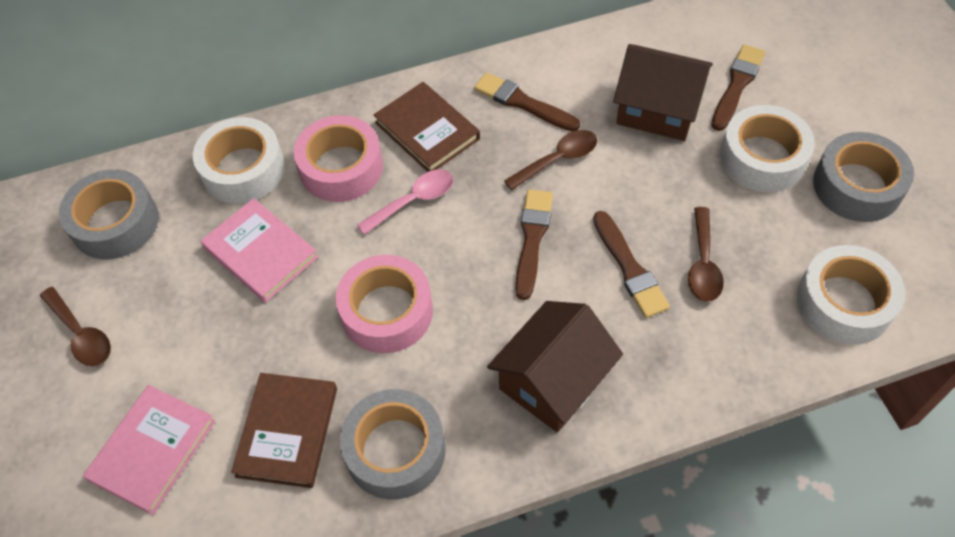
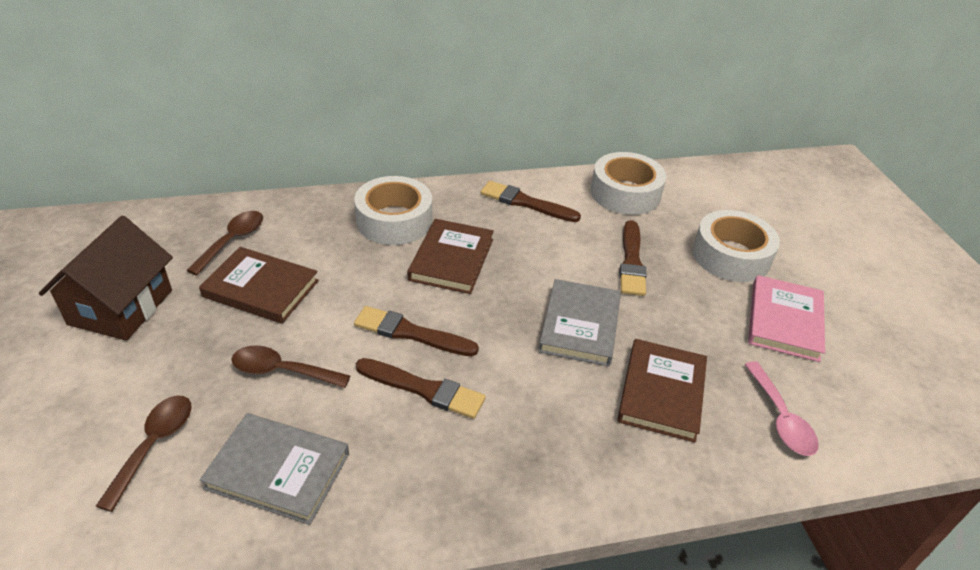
brown book: 2 -> 3
brown house: 2 -> 1
grey book: 0 -> 2
grey tape: 3 -> 0
pink book: 2 -> 1
pink tape: 2 -> 0

